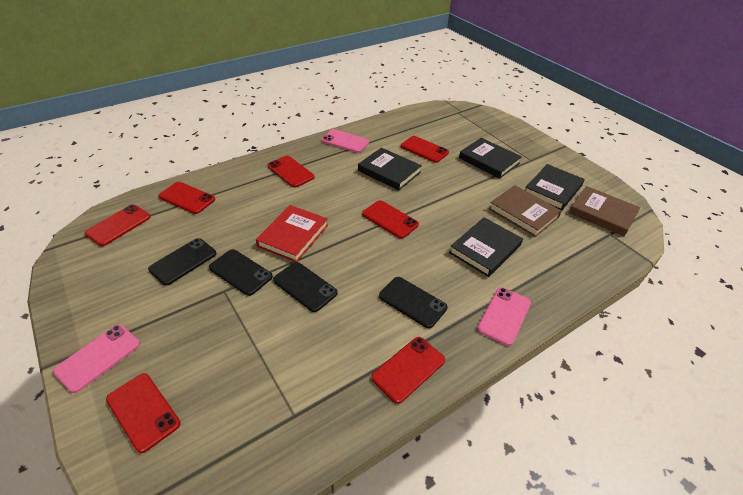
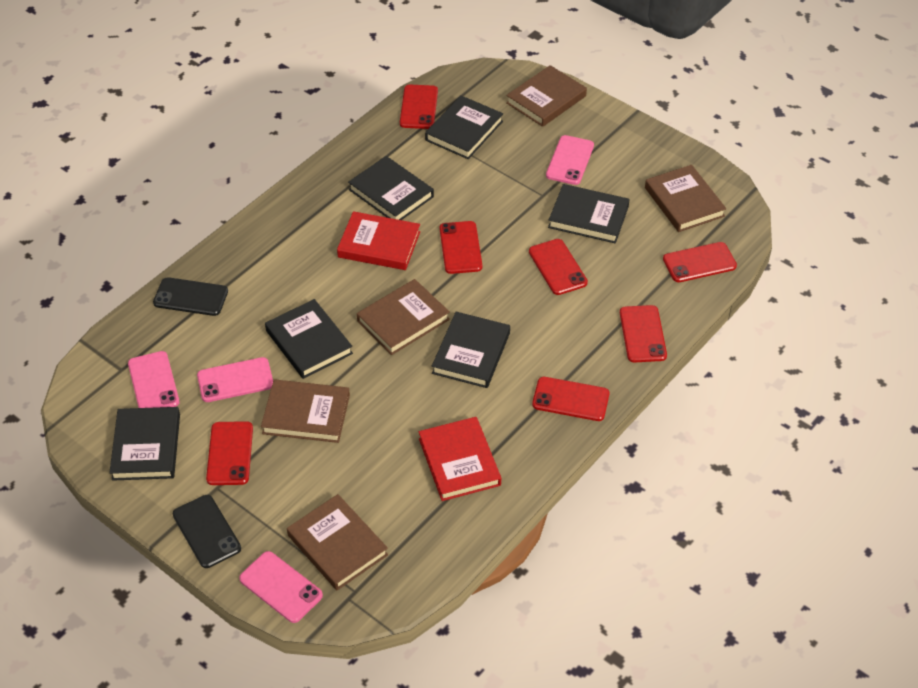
black book: 4 -> 6
black phone: 4 -> 2
brown book: 2 -> 5
pink phone: 3 -> 4
red book: 1 -> 2

